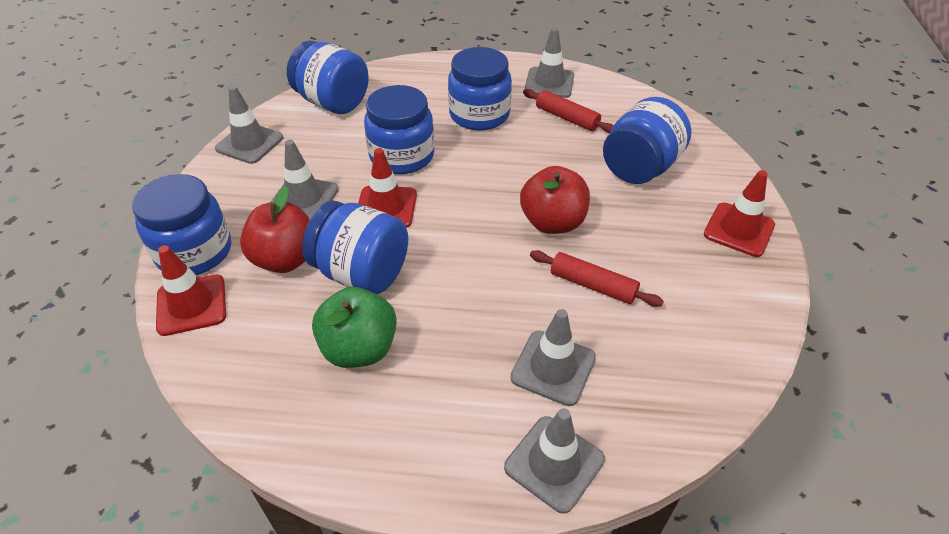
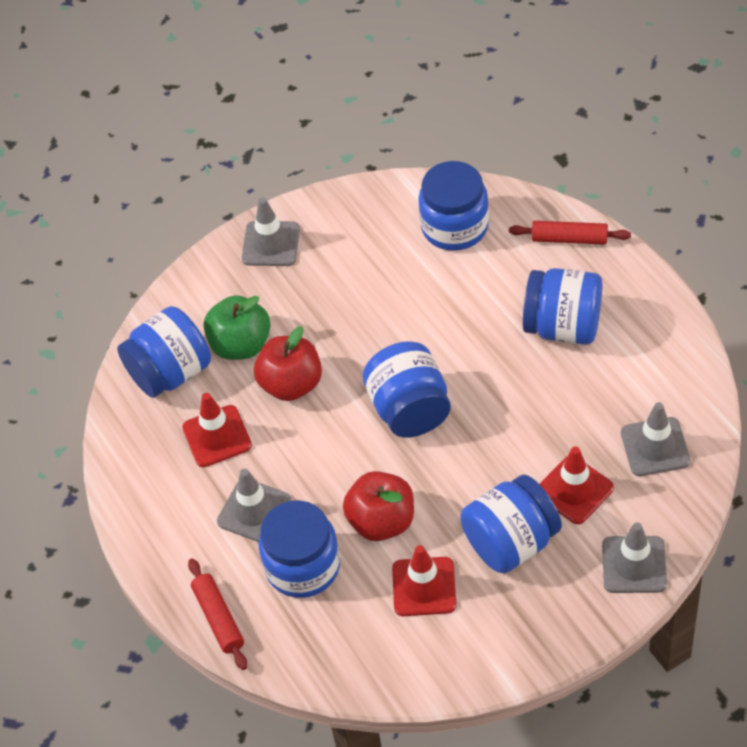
grey traffic cone: 5 -> 4

